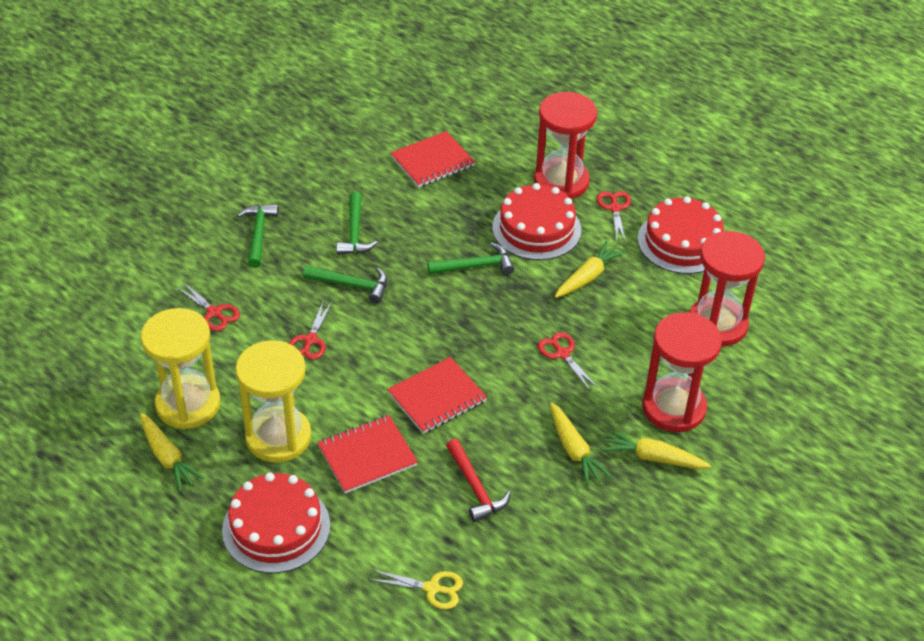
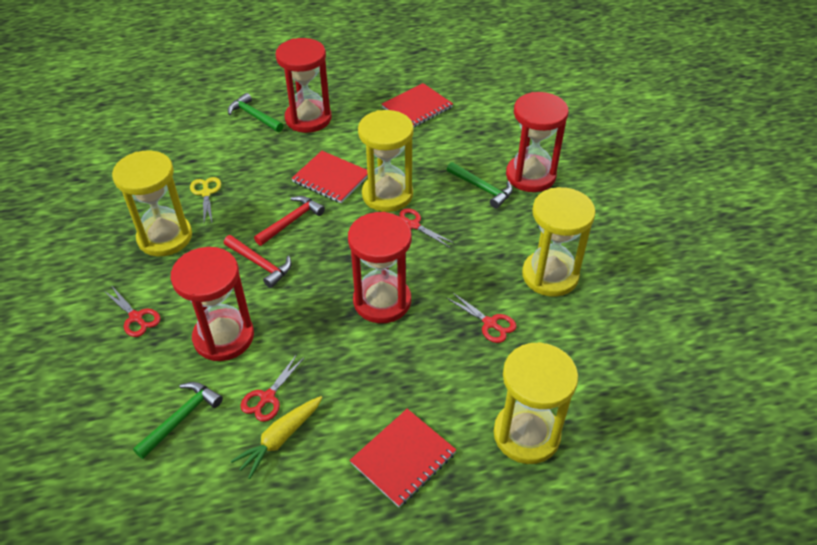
green hammer: 4 -> 3
red cake: 3 -> 0
red hammer: 1 -> 2
red hourglass: 3 -> 4
yellow carrot: 4 -> 1
yellow hourglass: 2 -> 4

